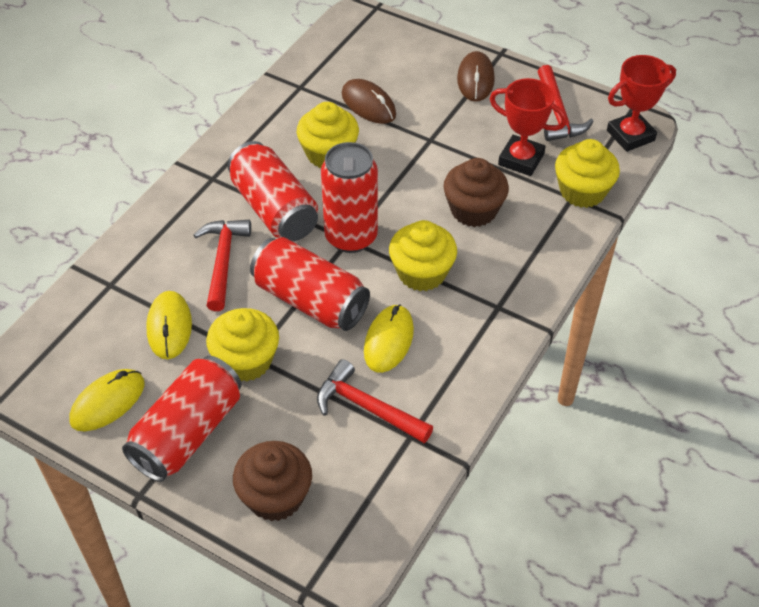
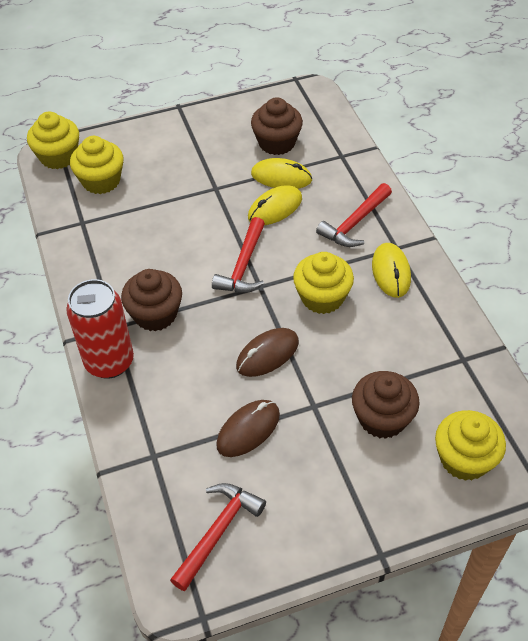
brown cupcake: 2 -> 3
red can: 4 -> 1
red trophy: 2 -> 0

